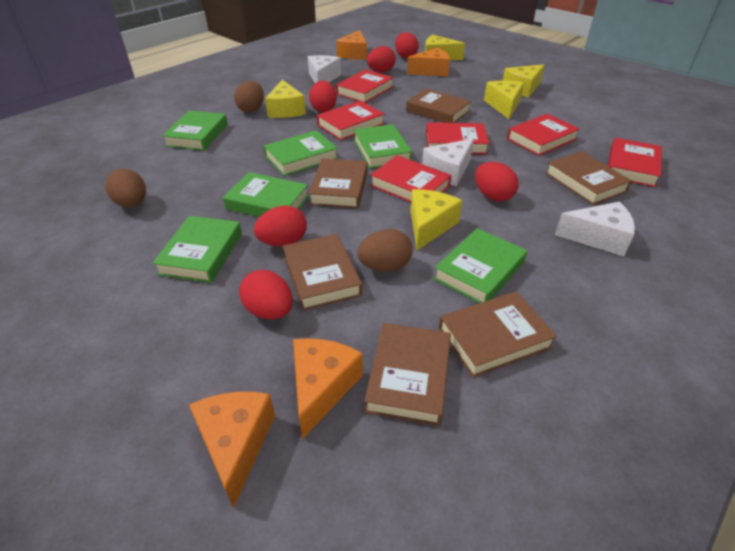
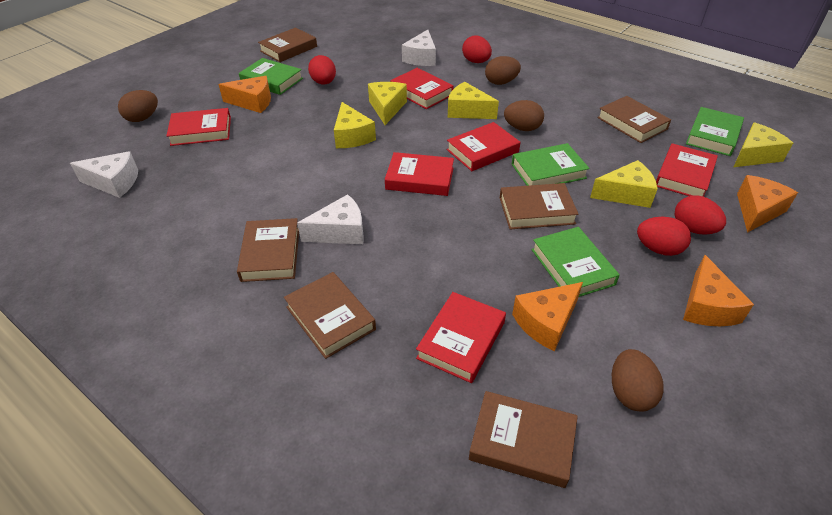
brown egg: 3 -> 4
green book: 6 -> 4
red egg: 6 -> 4

